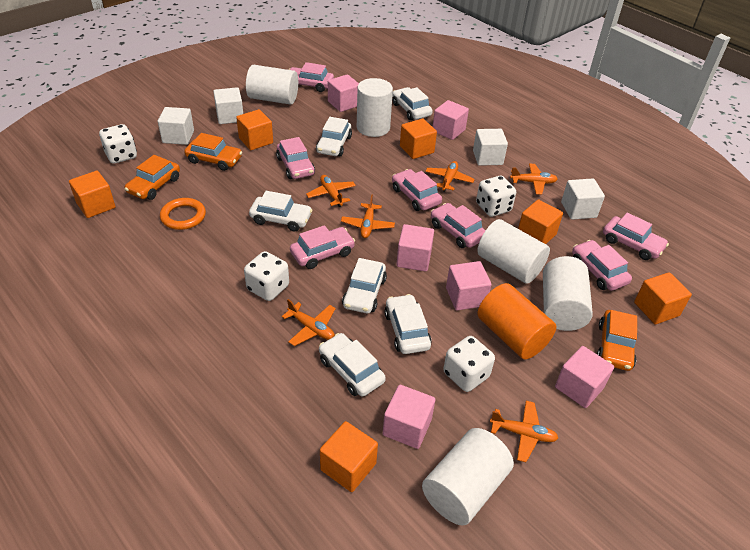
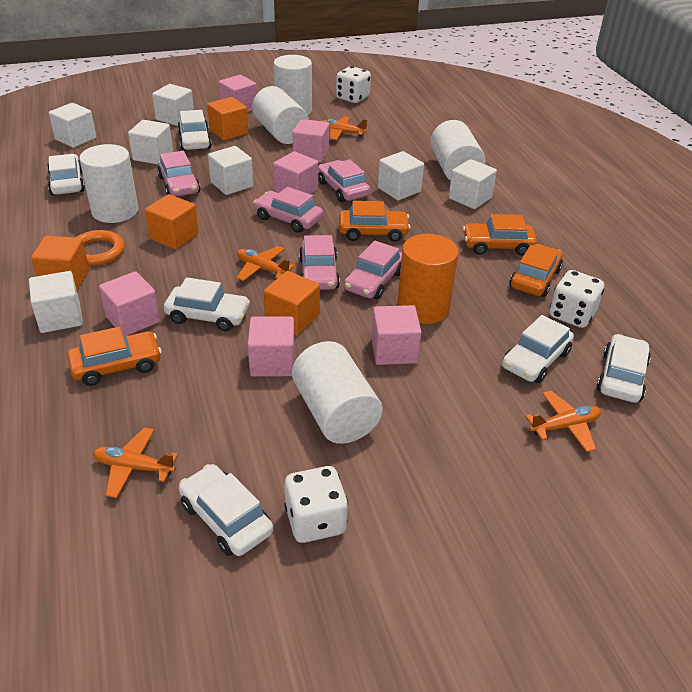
orange car: 3 -> 4
orange cube: 6 -> 4
orange plane: 6 -> 4
pink car: 7 -> 5
white cube: 4 -> 7
white dice: 4 -> 3

